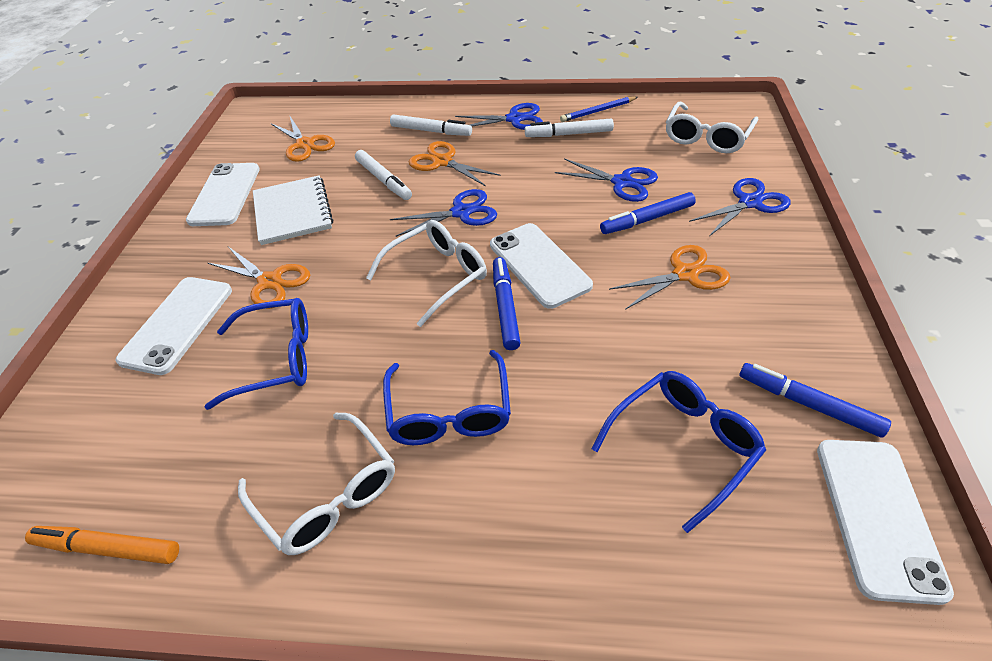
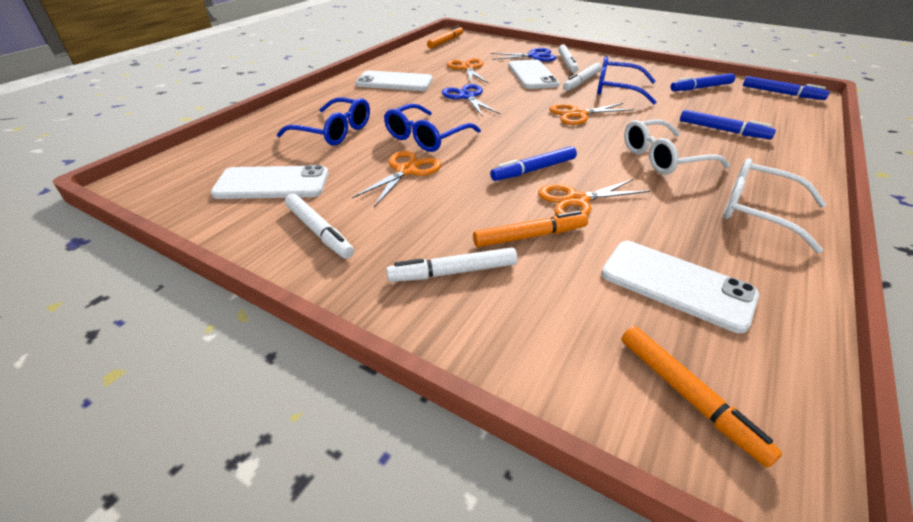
blue marker: 3 -> 4
blue pencil: 1 -> 0
blue scissors: 4 -> 2
orange marker: 1 -> 3
white glasses: 3 -> 2
white marker: 3 -> 4
white notebook: 1 -> 0

